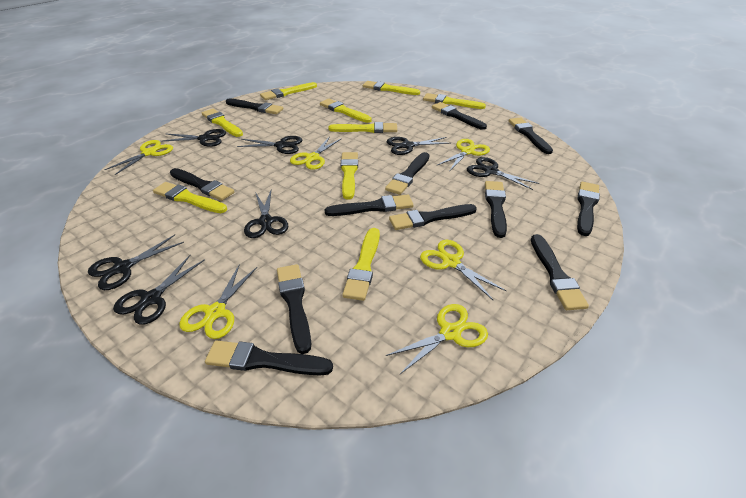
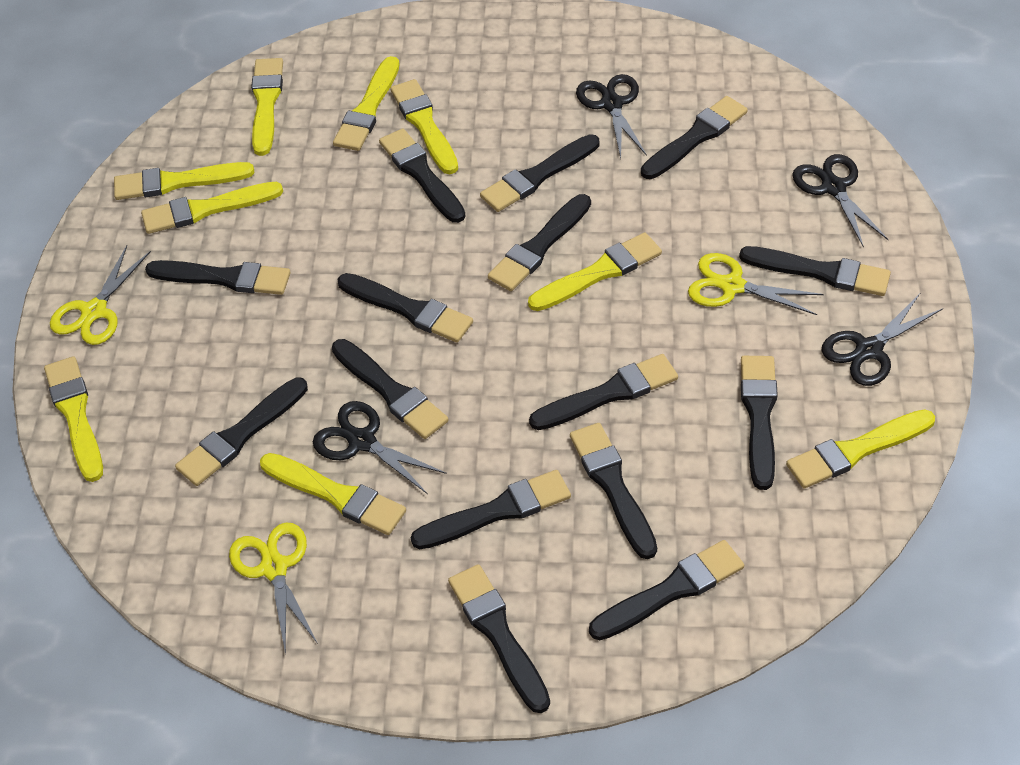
black brush: 12 -> 15
black scissors: 7 -> 4
yellow scissors: 6 -> 3

